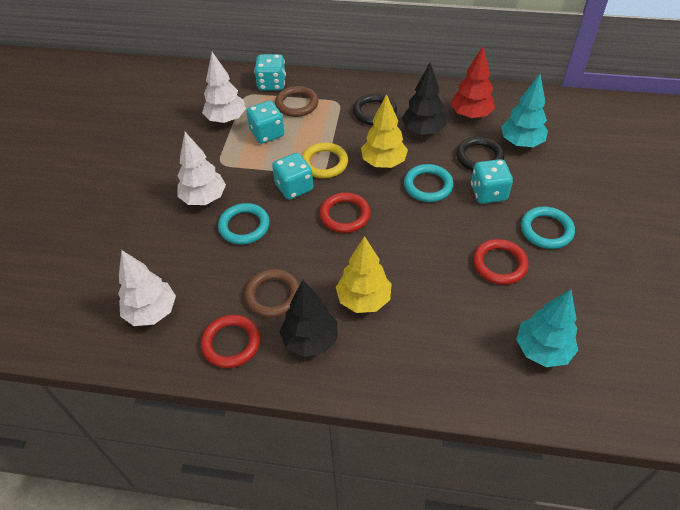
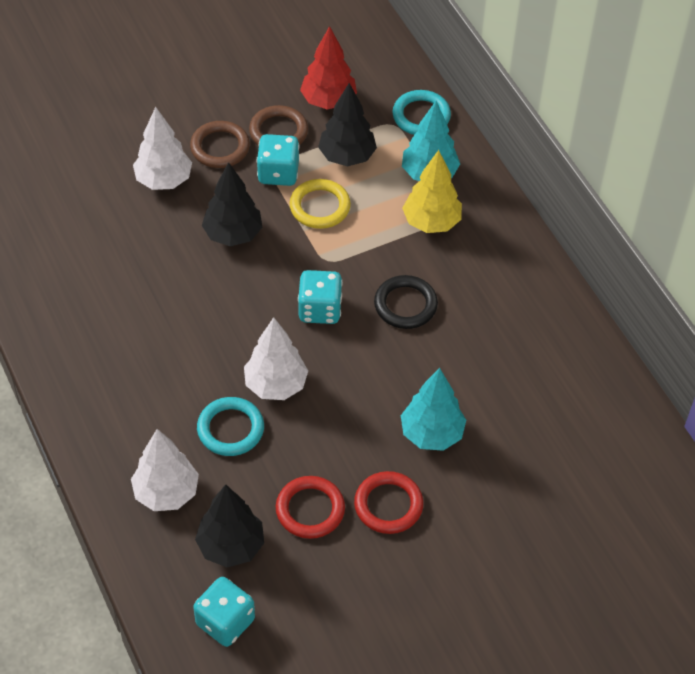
black ring: 2 -> 1
black tree: 2 -> 3
red ring: 3 -> 2
turquoise dice: 4 -> 3
turquoise ring: 3 -> 2
yellow tree: 2 -> 1

